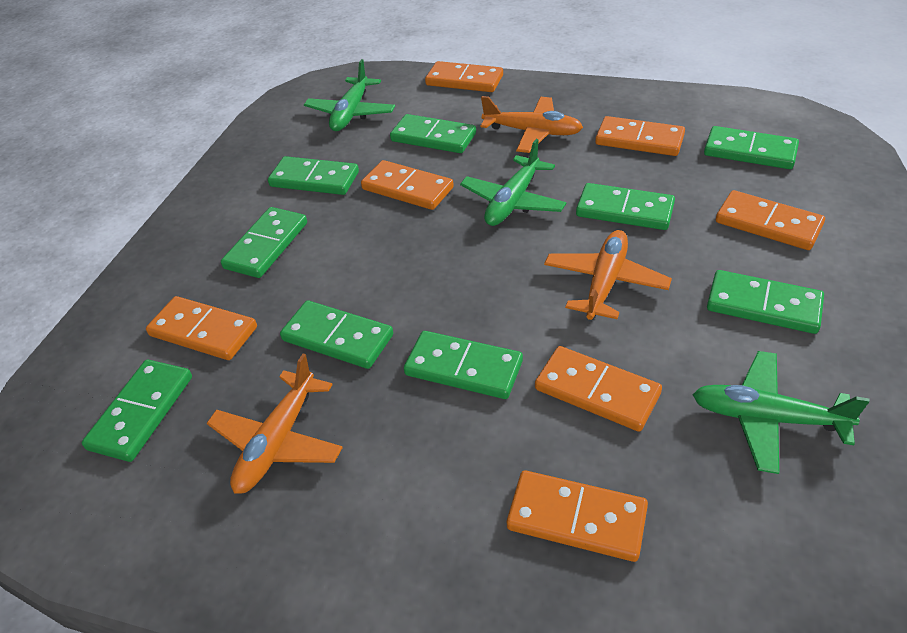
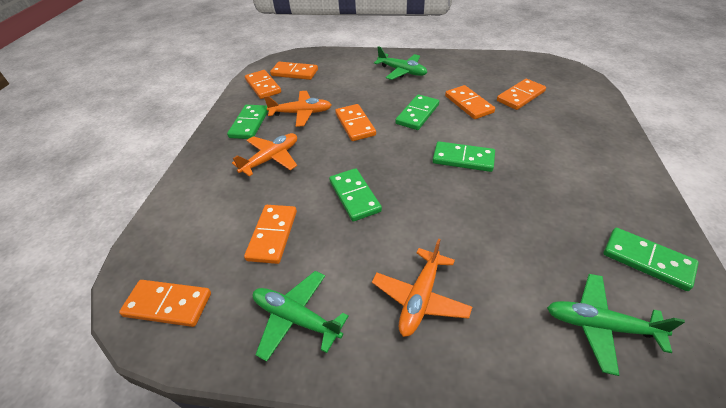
green domino: 9 -> 5

